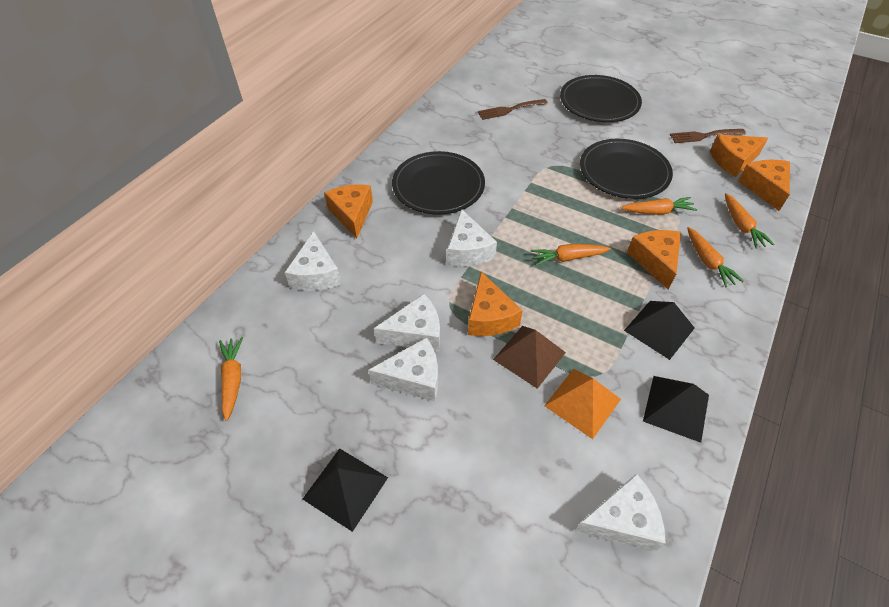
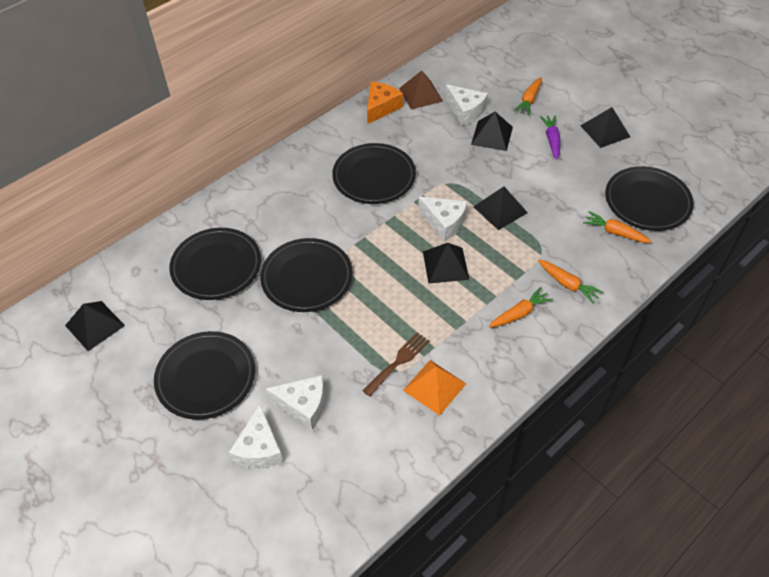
black plate: 3 -> 5
black pyramid: 3 -> 5
brown fork: 2 -> 1
orange carrot: 5 -> 4
orange cheese: 5 -> 1
purple carrot: 0 -> 1
white cheese: 5 -> 4

